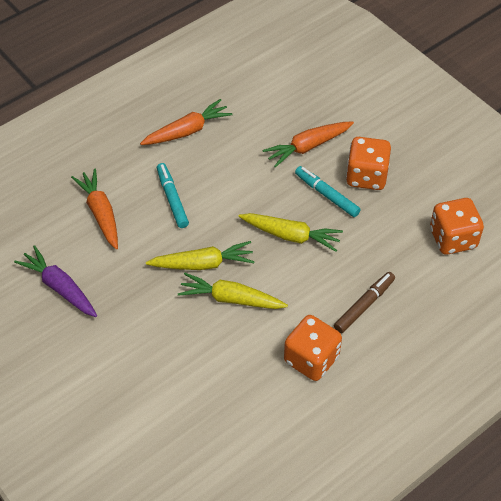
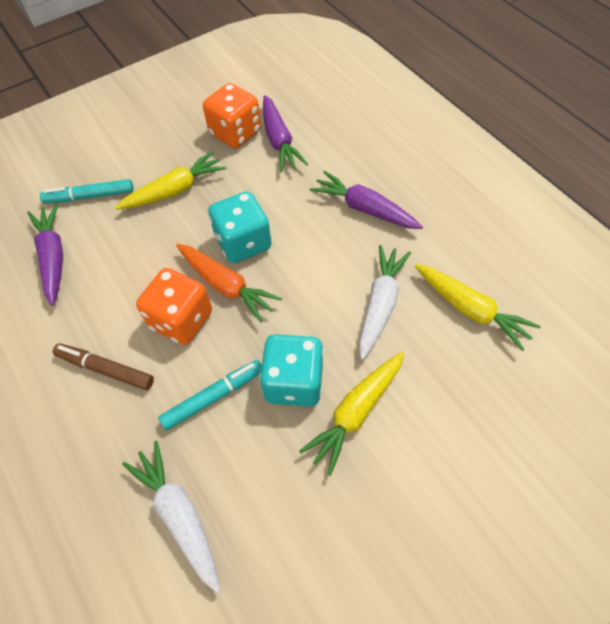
orange carrot: 3 -> 1
orange dice: 3 -> 2
purple carrot: 1 -> 3
turquoise dice: 0 -> 2
white carrot: 0 -> 2

